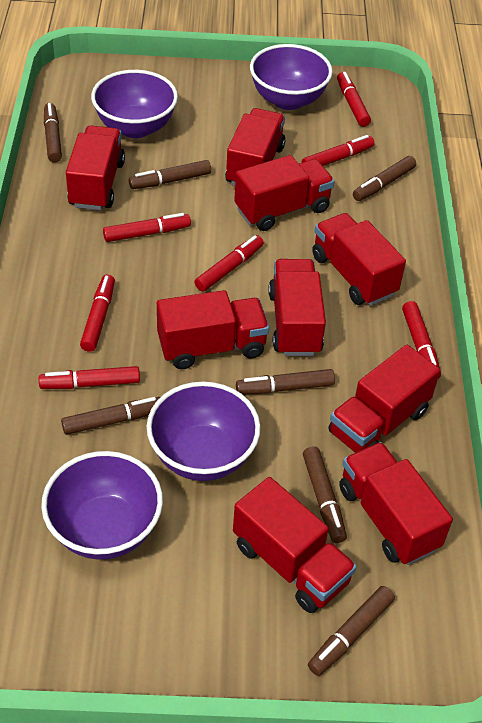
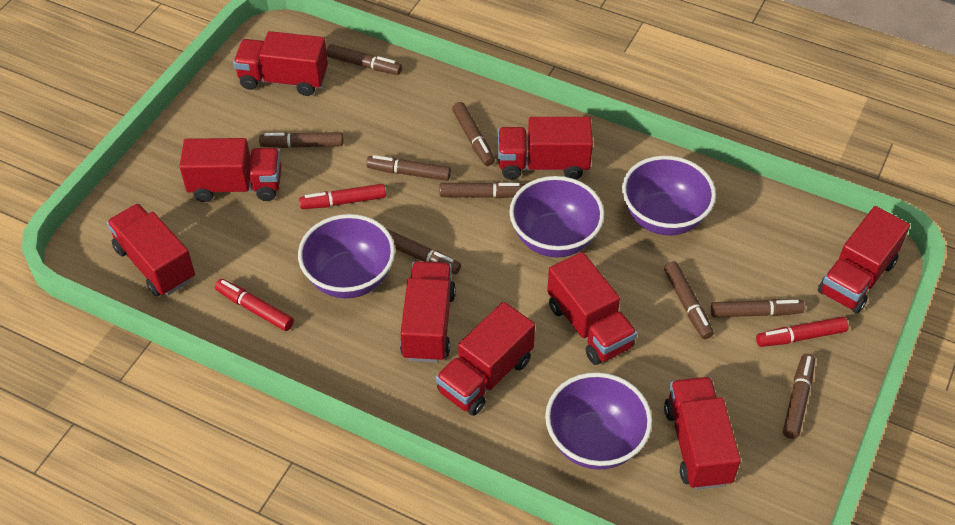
brown marker: 7 -> 9
red marker: 7 -> 3

